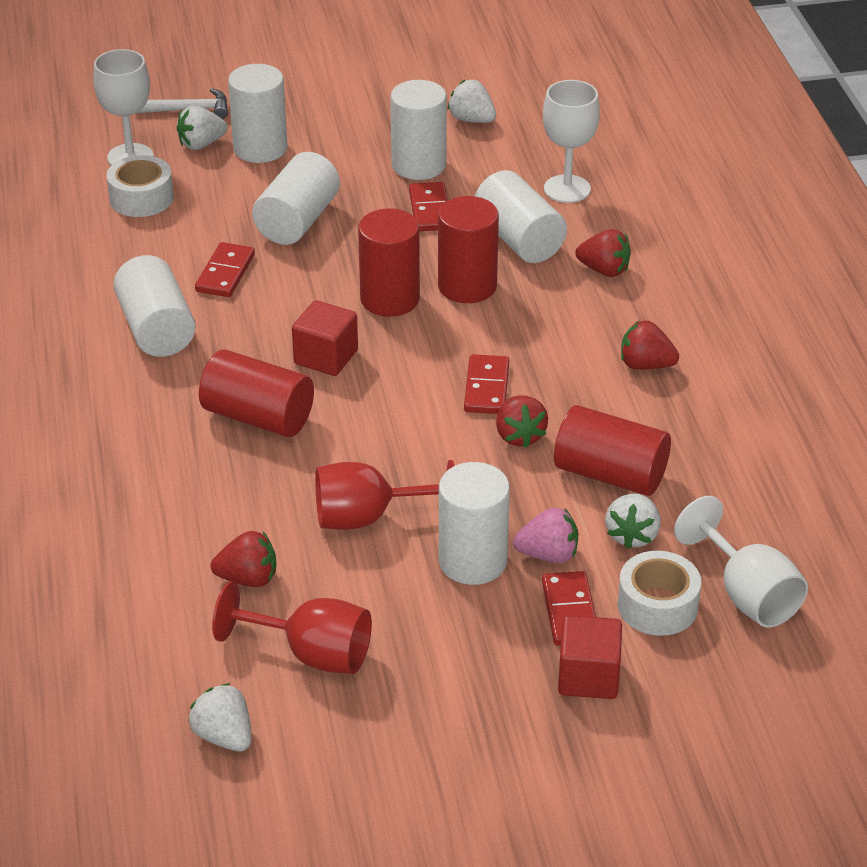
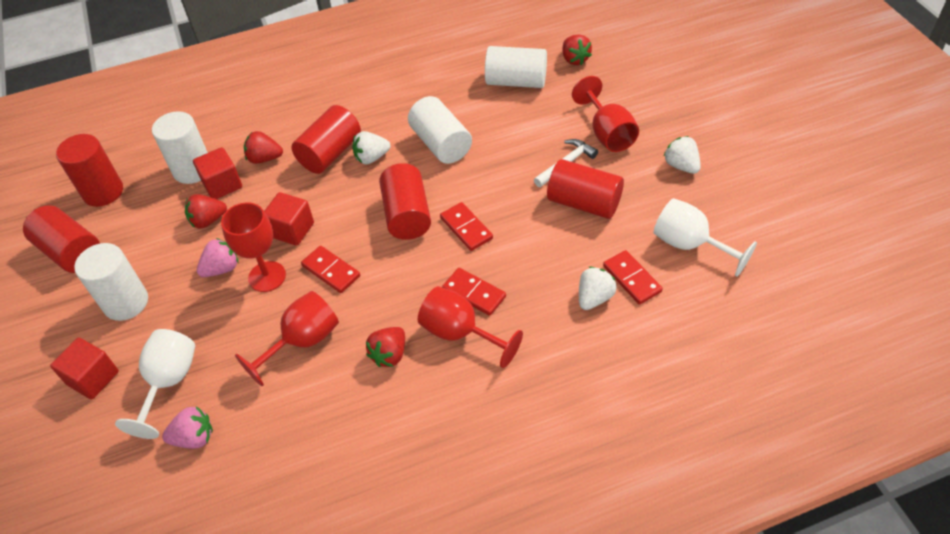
pink strawberry: 1 -> 2
red cube: 2 -> 3
red cylinder: 4 -> 5
red goblet: 2 -> 4
white cylinder: 6 -> 4
white goblet: 3 -> 2
white strawberry: 4 -> 3
white tape: 2 -> 0

